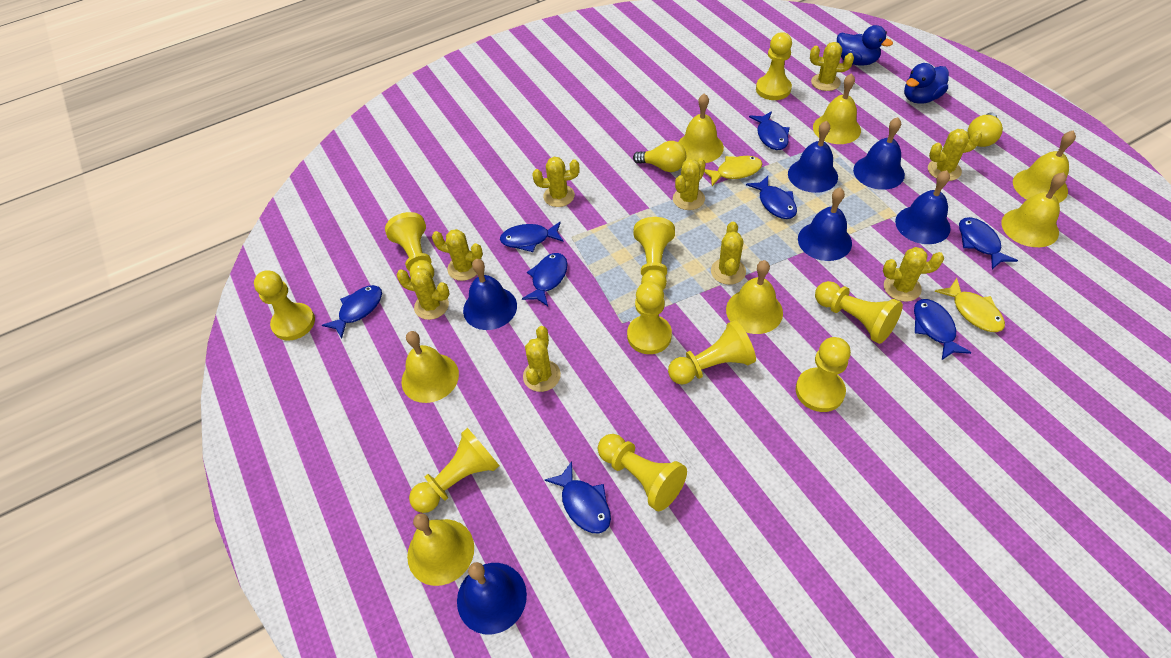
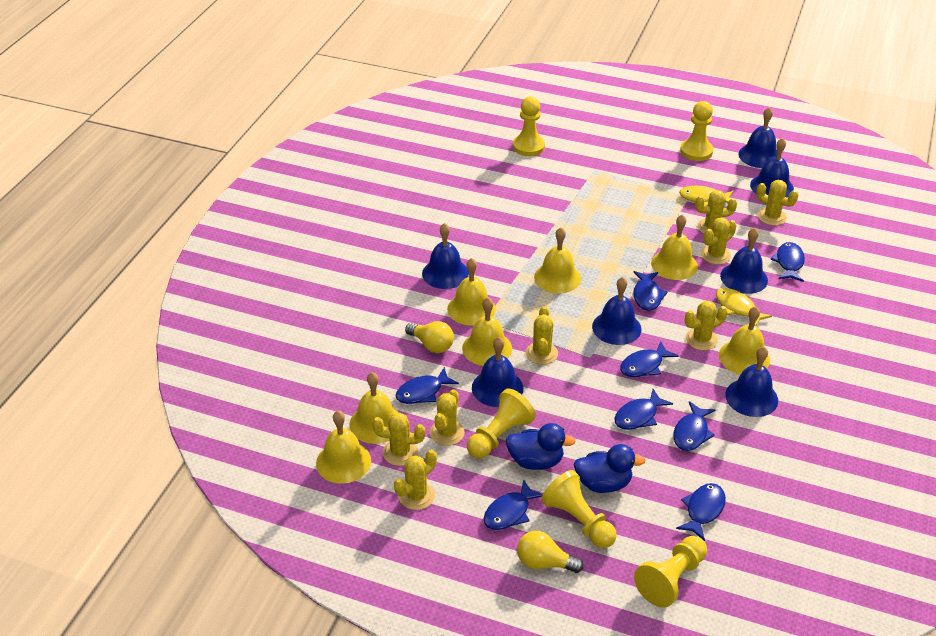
blue bell: 6 -> 7
yellow cactus: 9 -> 8
yellow pawn: 10 -> 5

